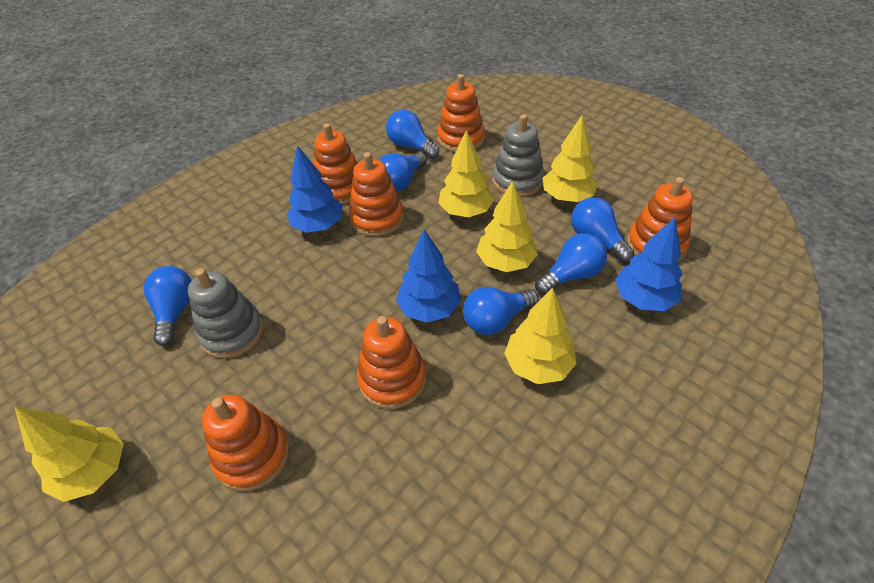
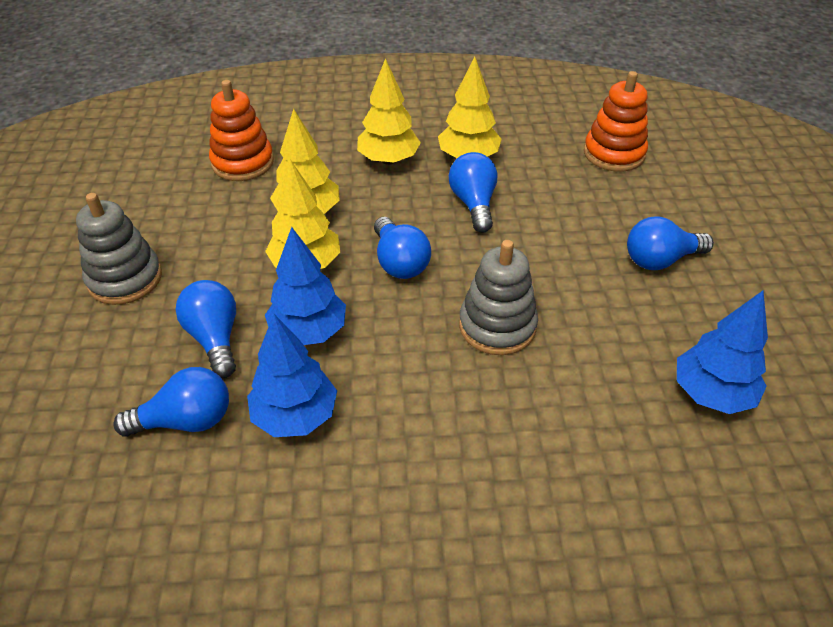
blue light bulb: 6 -> 5
orange stacking toy: 6 -> 2
yellow tree: 5 -> 4

